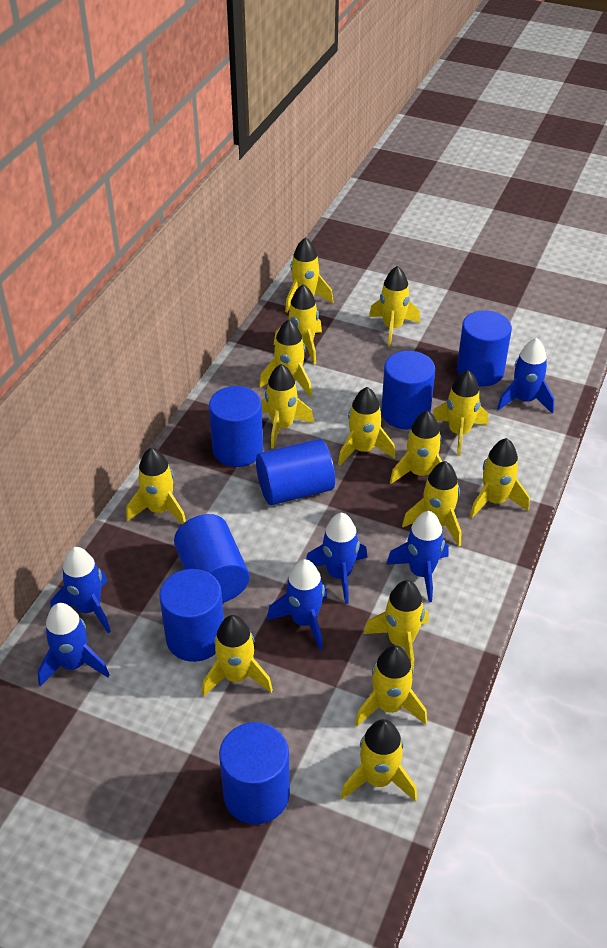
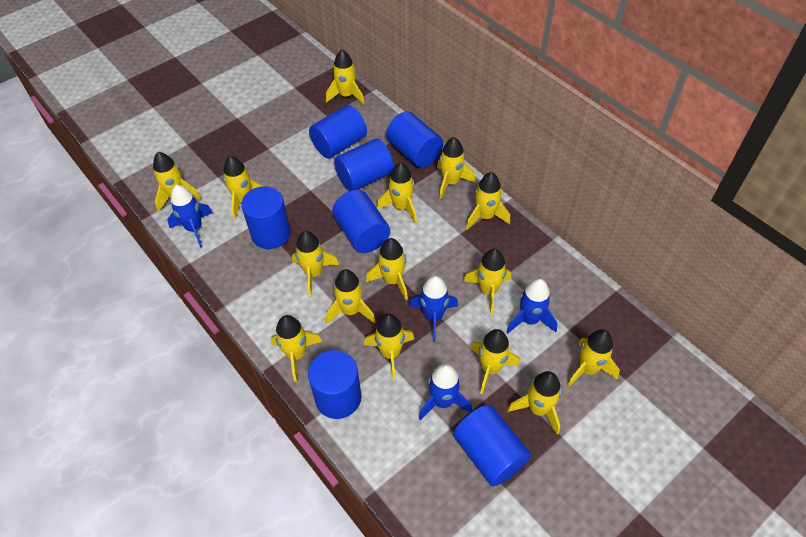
blue rocket: 6 -> 4

